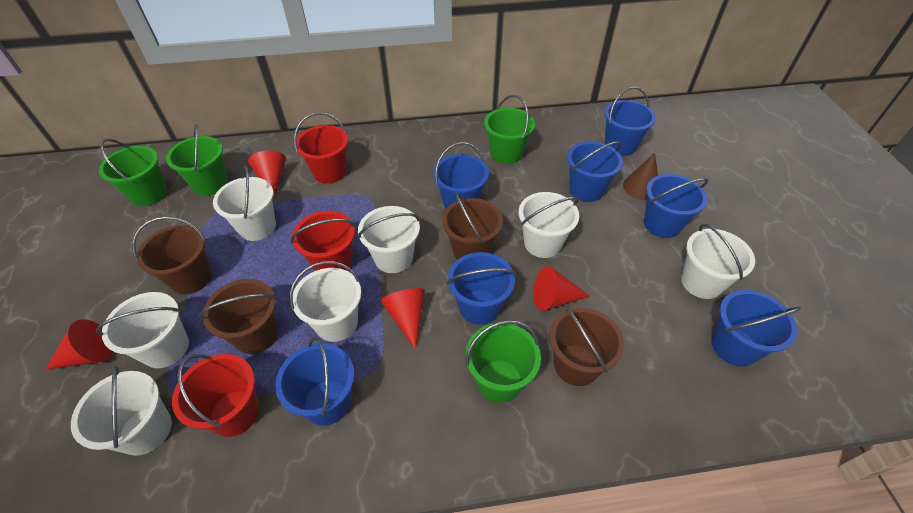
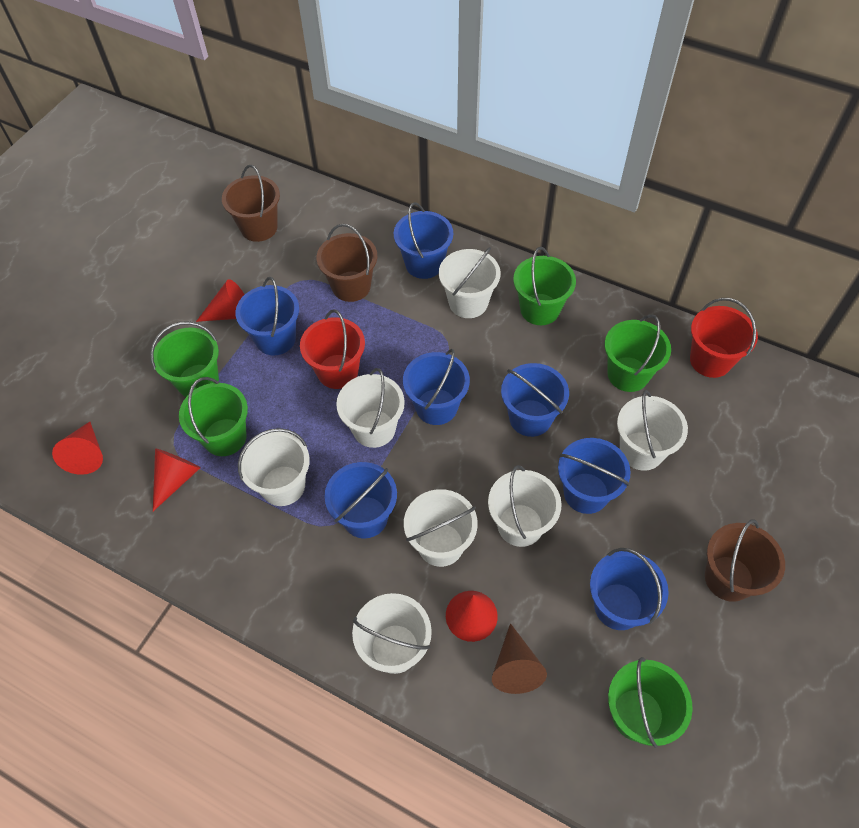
brown bucket: 4 -> 3
green bucket: 4 -> 5
red bucket: 3 -> 2

